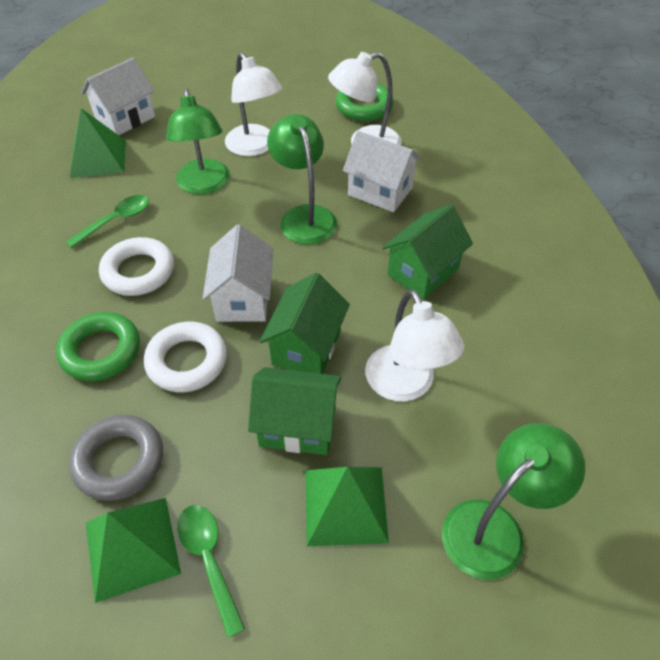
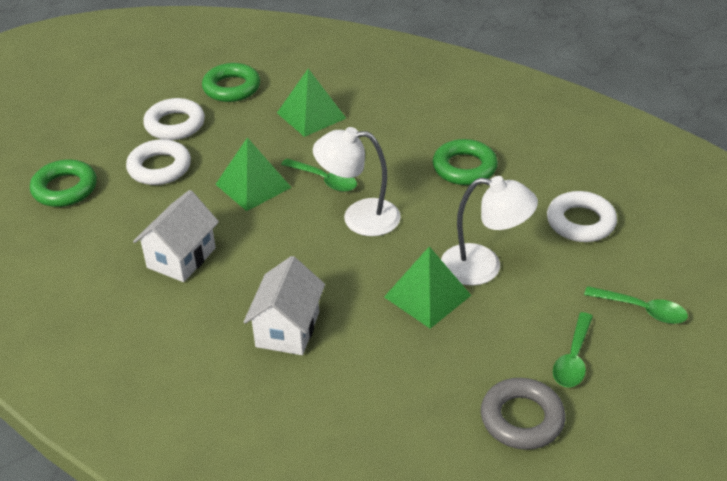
green house: 3 -> 0
green lamp: 3 -> 0
green ring: 2 -> 3
green spoon: 2 -> 3
white house: 3 -> 2
white lamp: 3 -> 2
white ring: 2 -> 3

